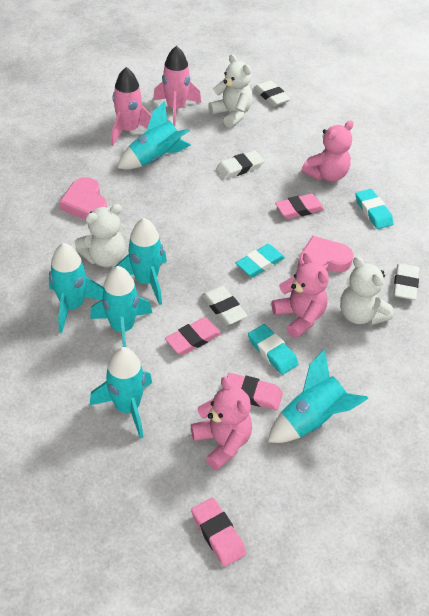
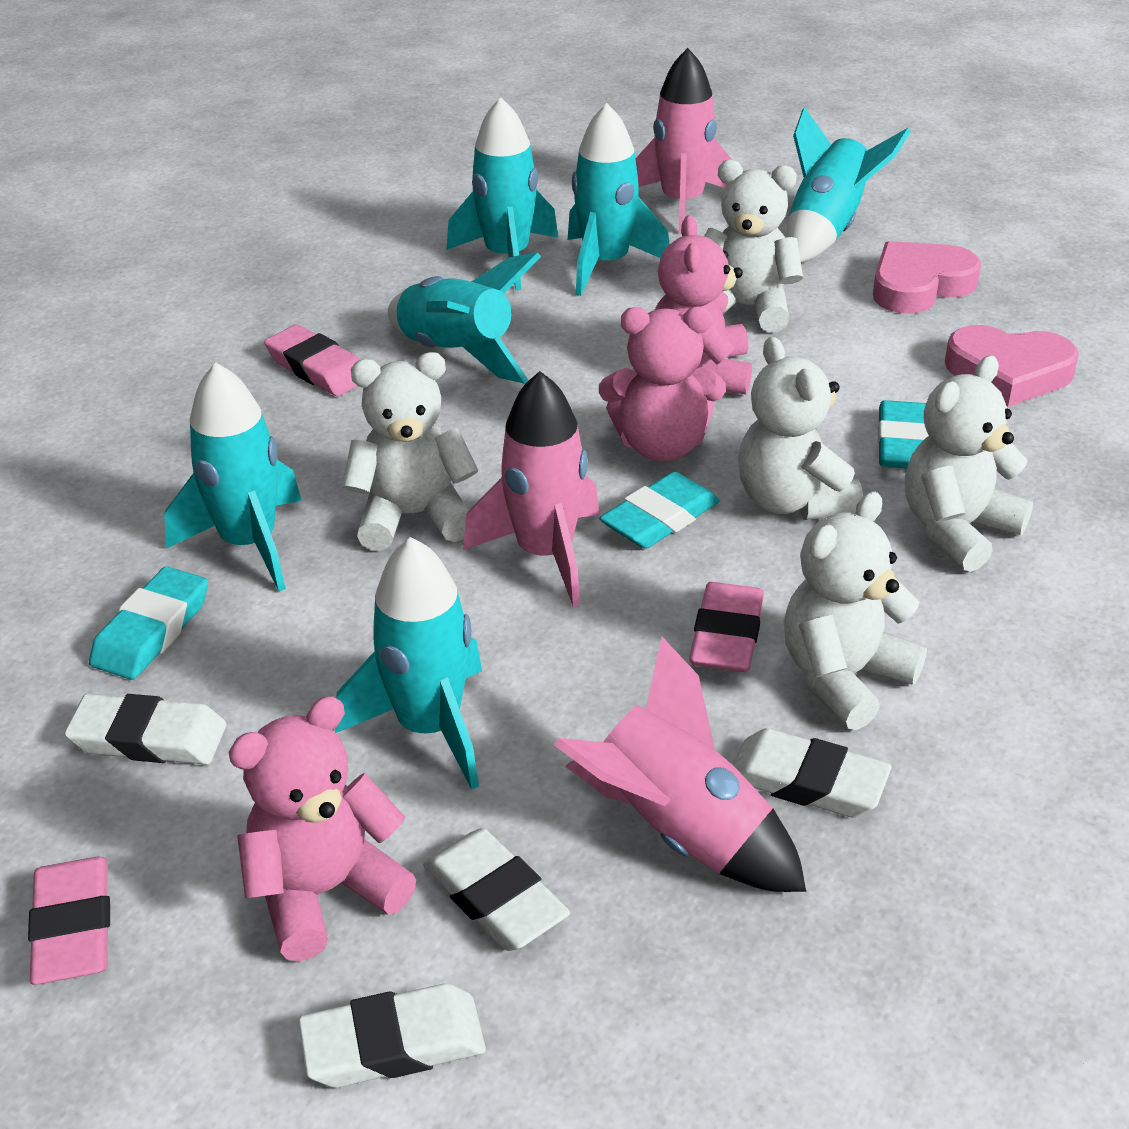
pink eraser: 4 -> 3
pink rocket: 2 -> 3
white teddy bear: 3 -> 5

